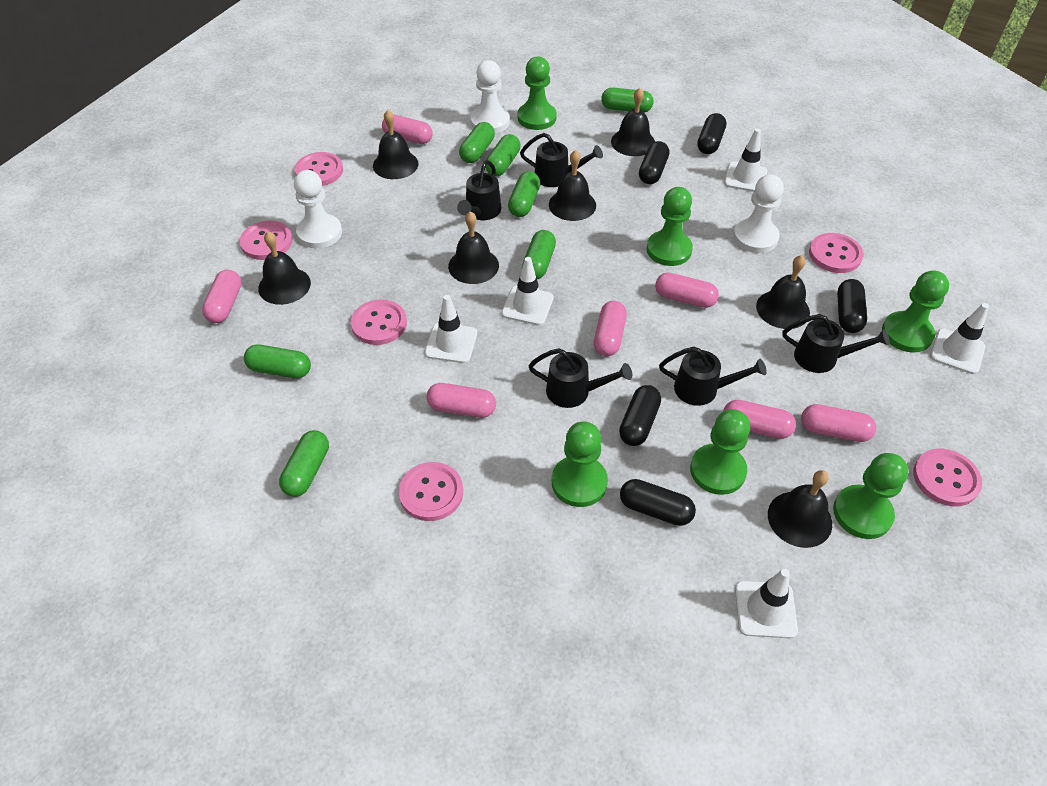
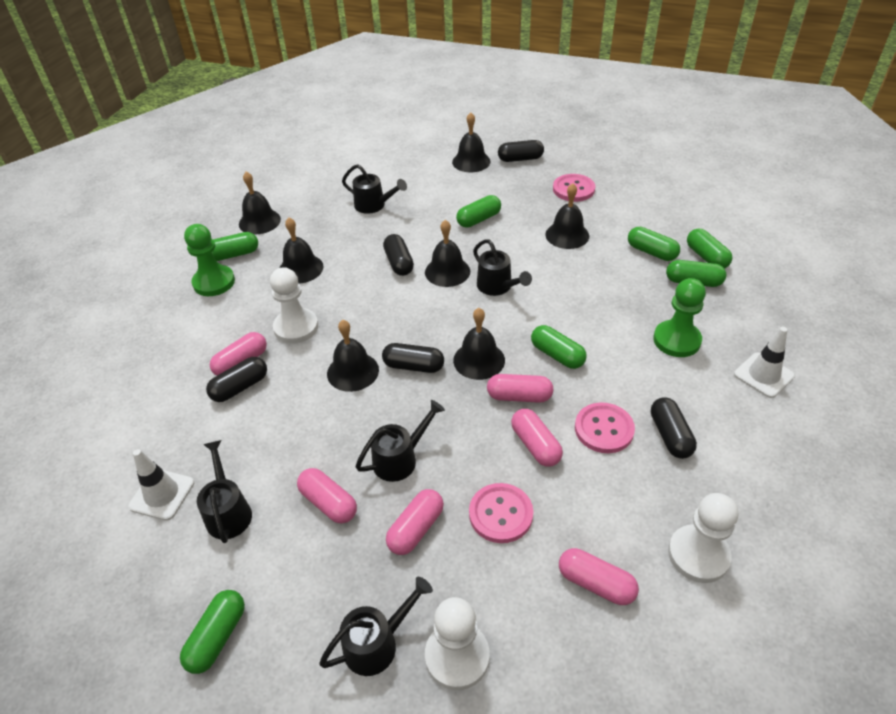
green pawn: 6 -> 2
pink button: 6 -> 3
pink capsule: 7 -> 6
white traffic cone: 5 -> 2

